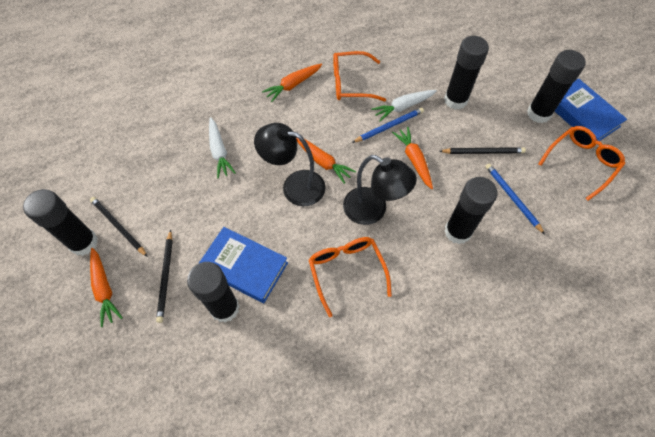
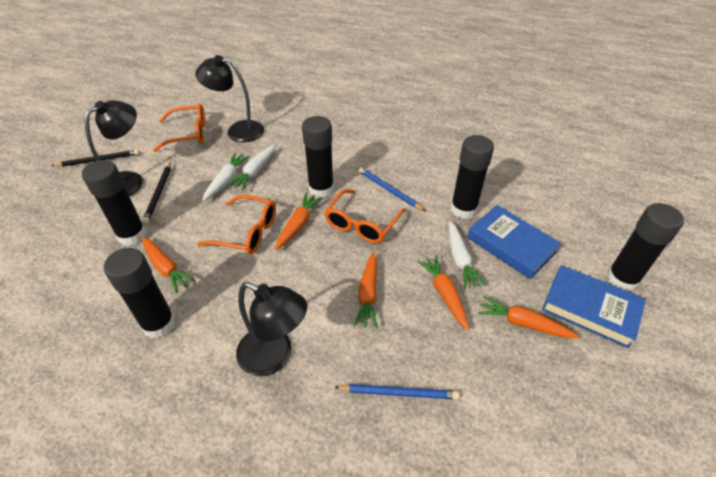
black lamp: 2 -> 3
black pencil: 3 -> 2
orange carrot: 4 -> 5
white carrot: 2 -> 3

